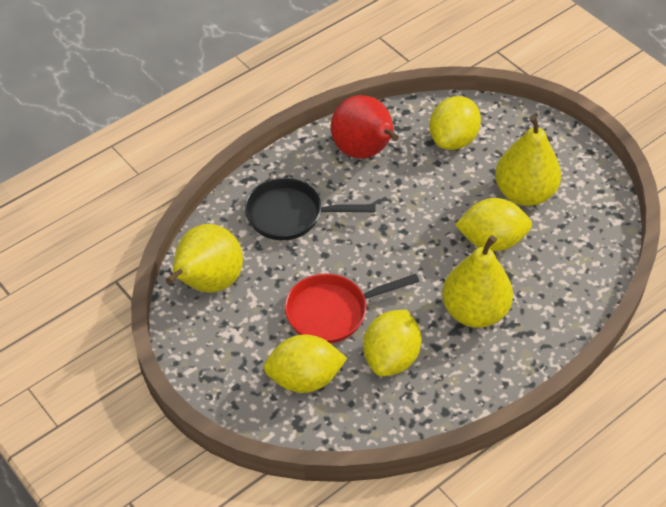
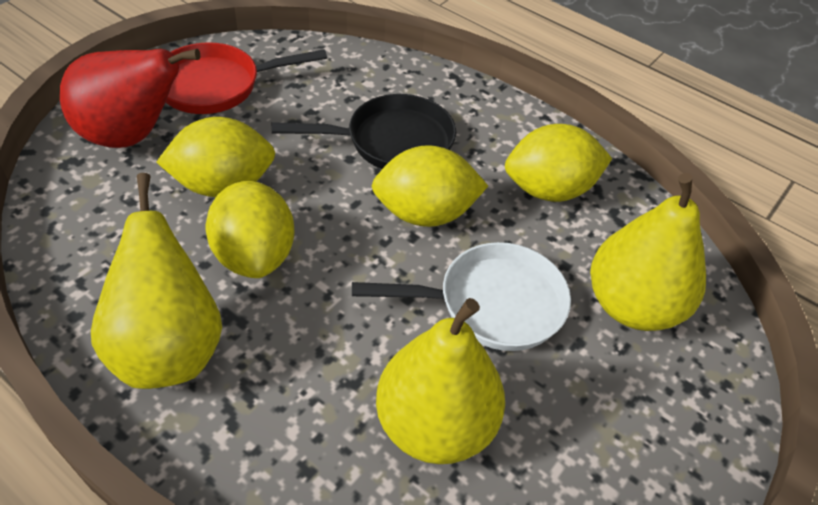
white pan: 0 -> 1

